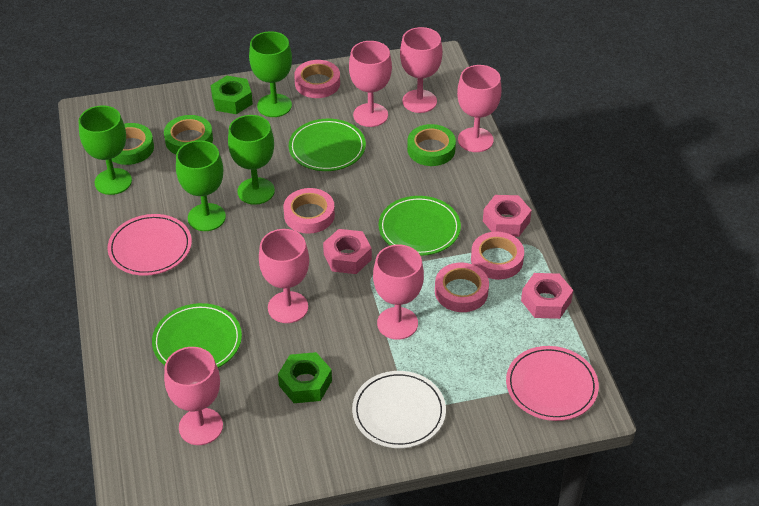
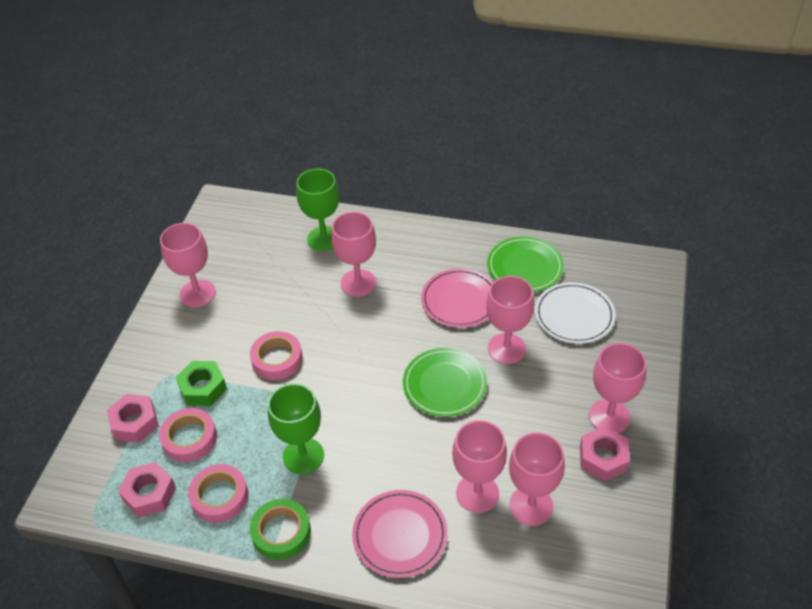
green goblet: 4 -> 2
green nut: 2 -> 1
green plate: 3 -> 2
green tape: 3 -> 1
pink tape: 4 -> 3

